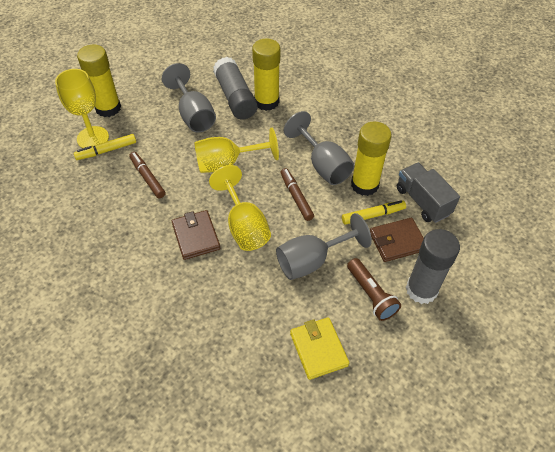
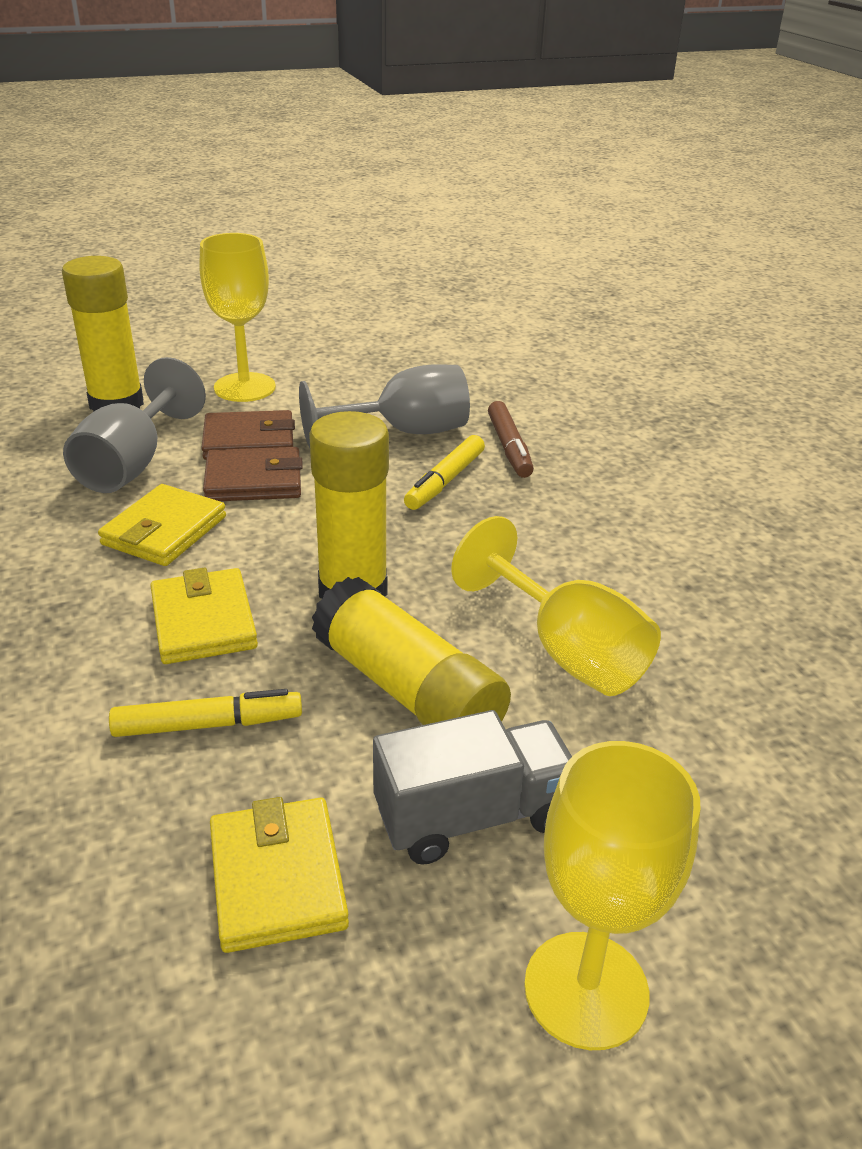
brown flashlight: 1 -> 0
brown marker: 2 -> 1
grey glue stick: 2 -> 0
grey goblet: 3 -> 2
yellow wallet: 1 -> 3

